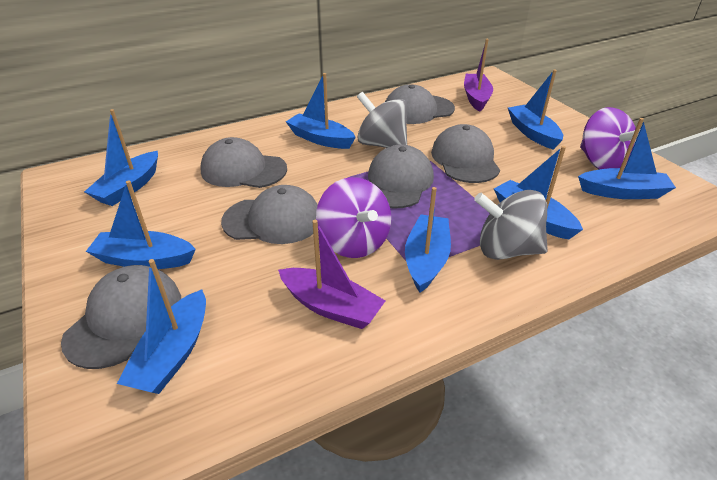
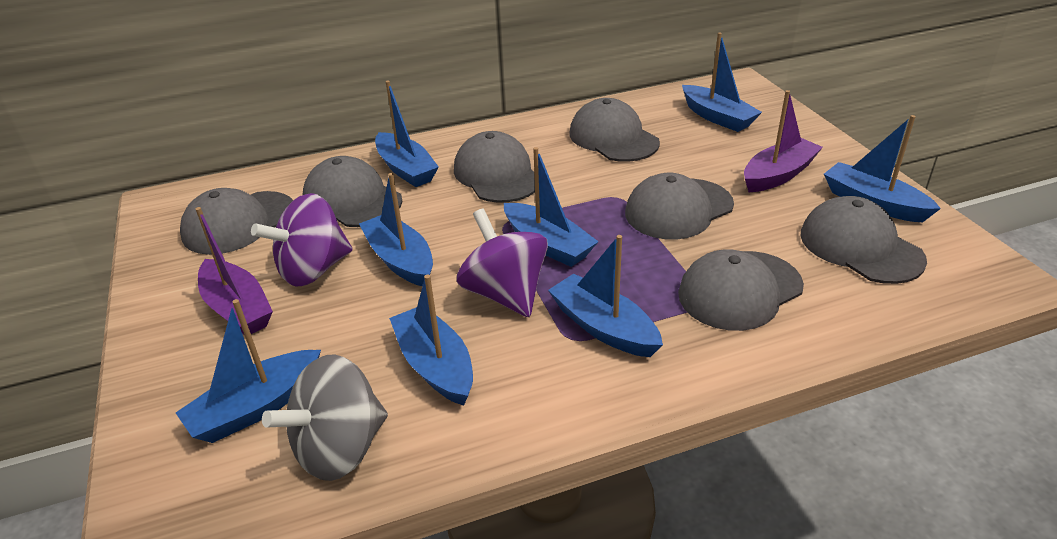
grey cap: 6 -> 7
grey spinning top: 2 -> 1

